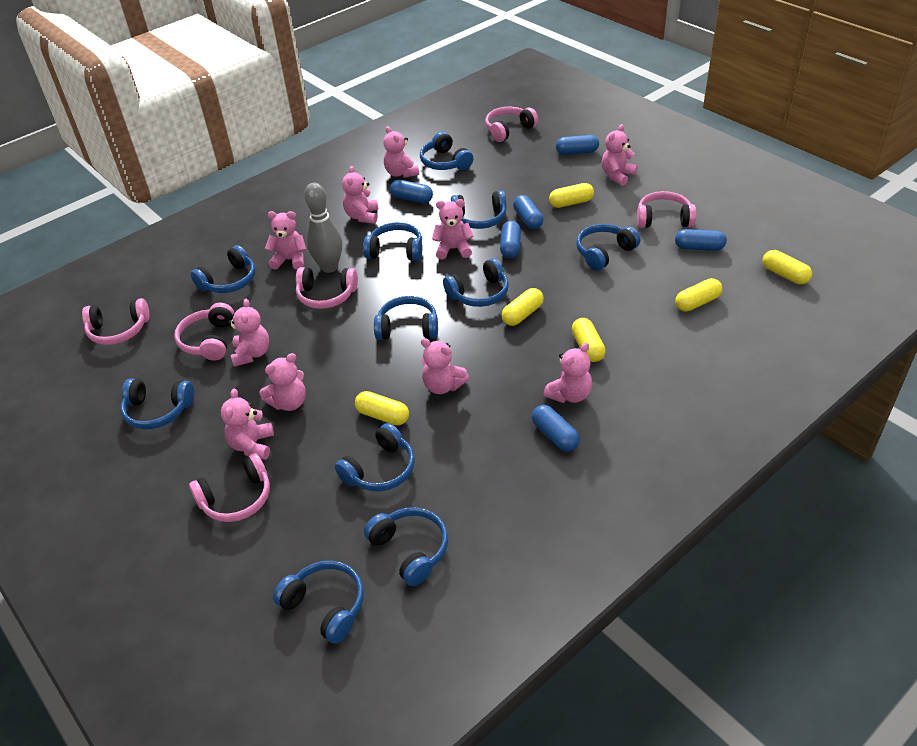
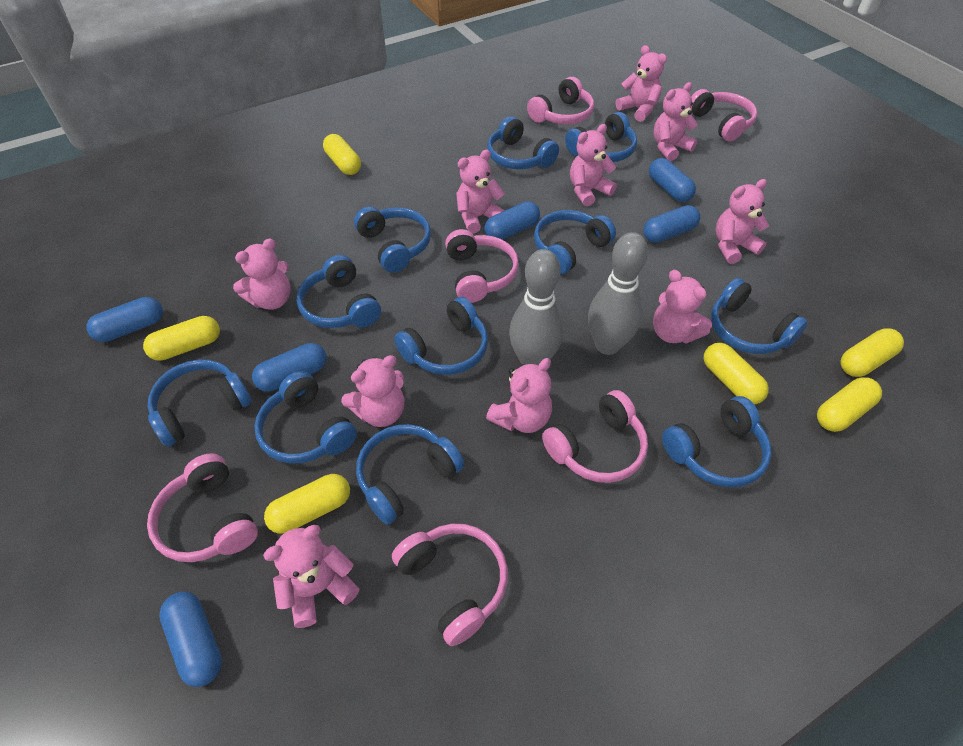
grey bowling pin: 1 -> 2

